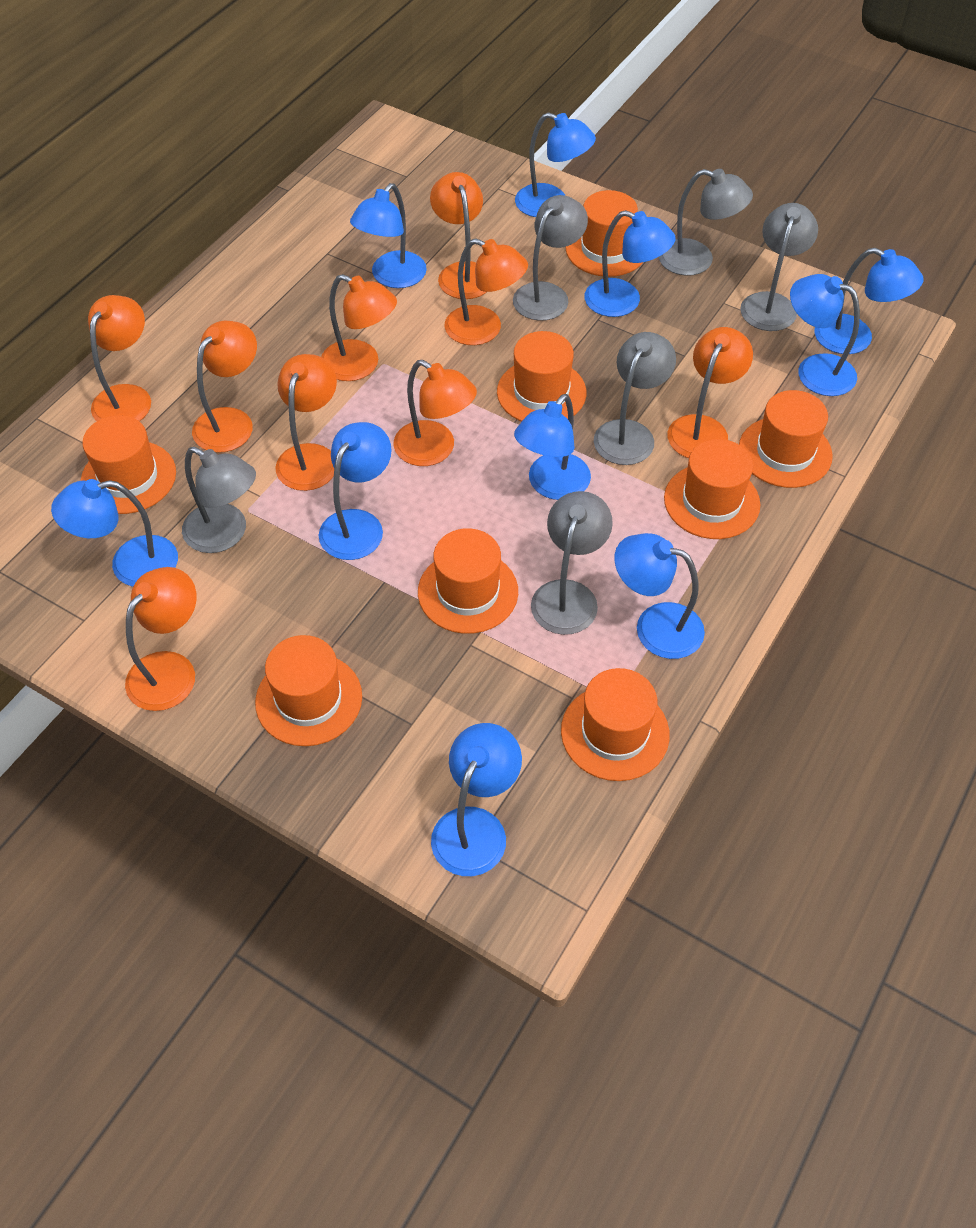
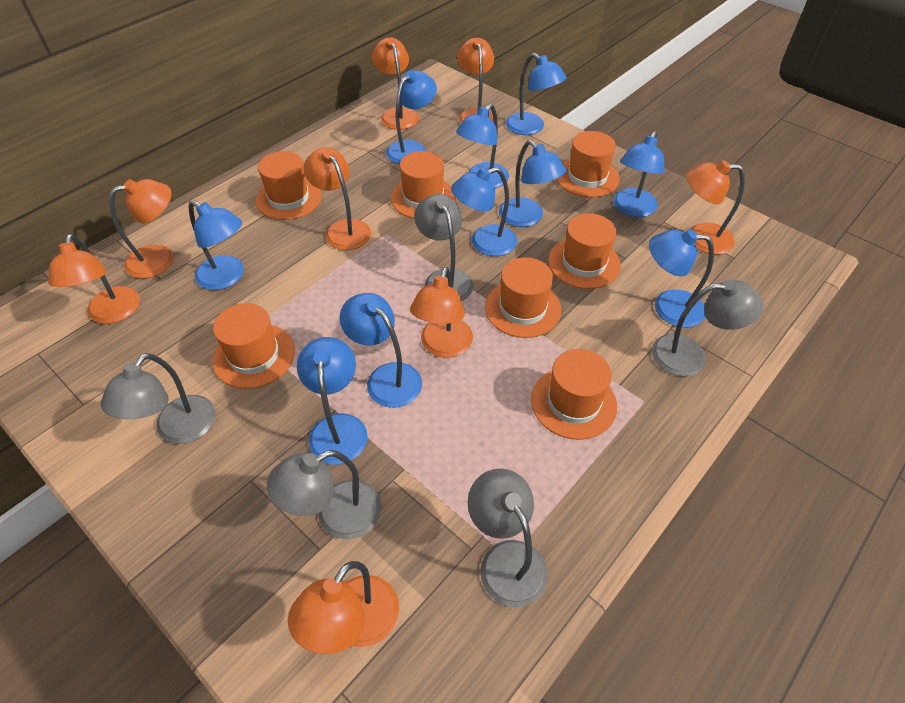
grey lamp: 6 -> 5
orange hat: 8 -> 7
orange lamp: 9 -> 8

